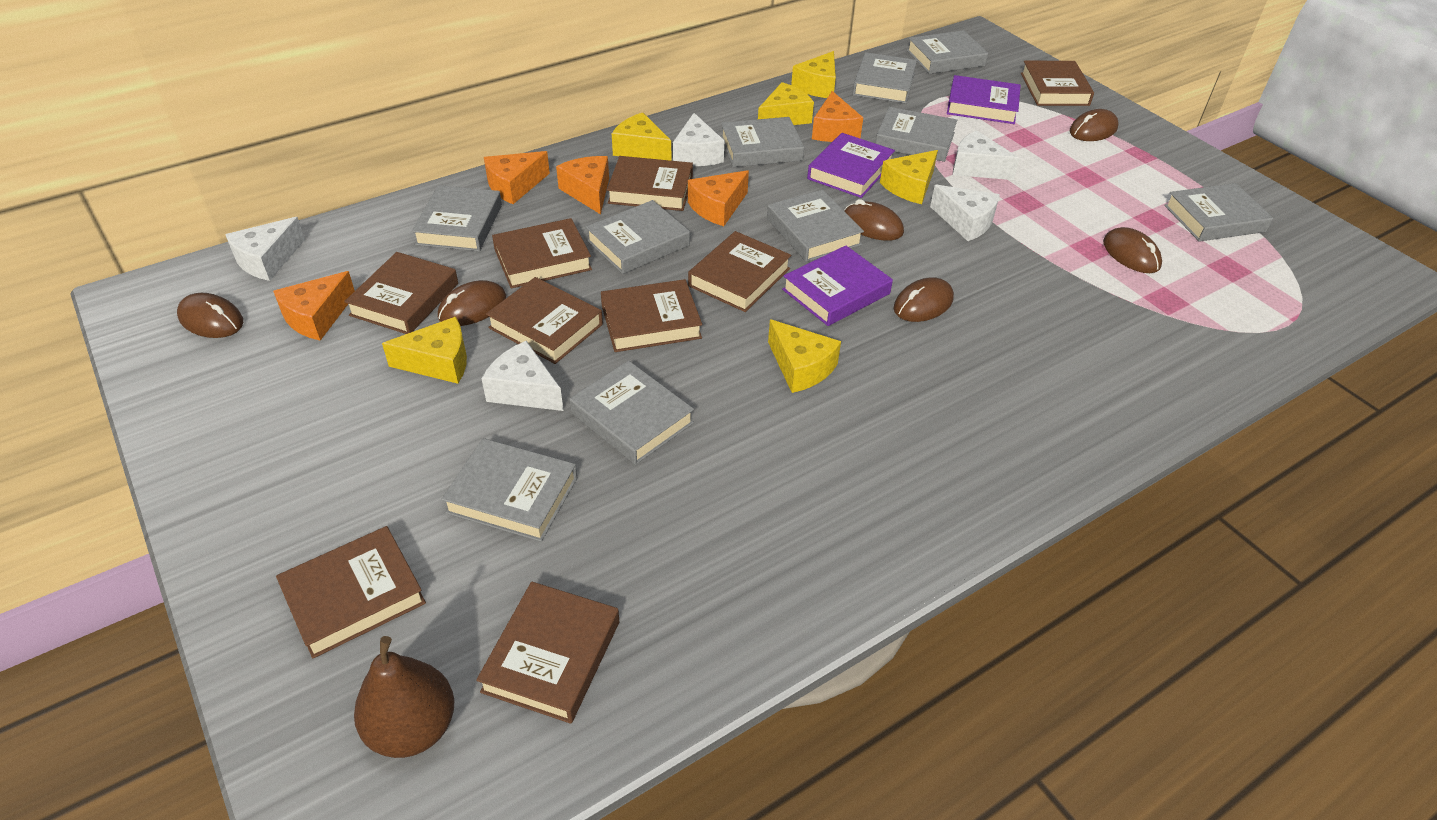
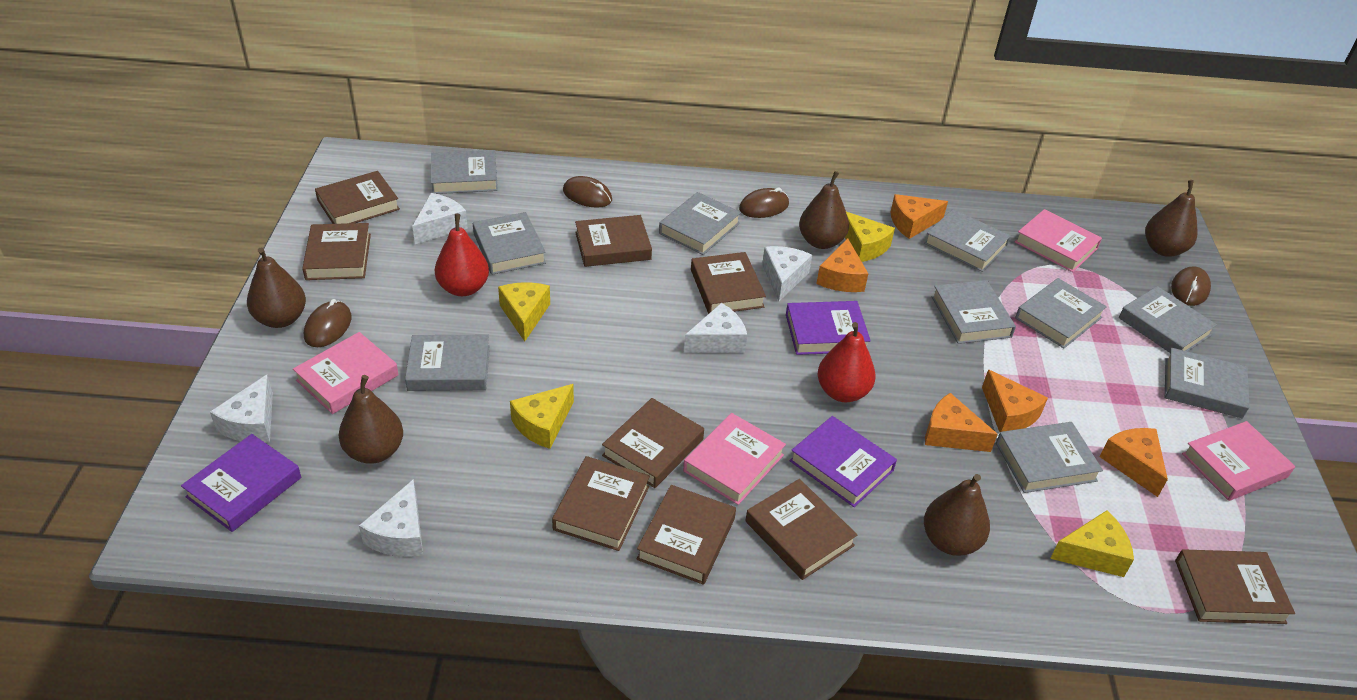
brown mouse: 6 -> 4
brown pear: 1 -> 5
pink book: 0 -> 4
red pear: 0 -> 2
yellow cheese: 6 -> 4

